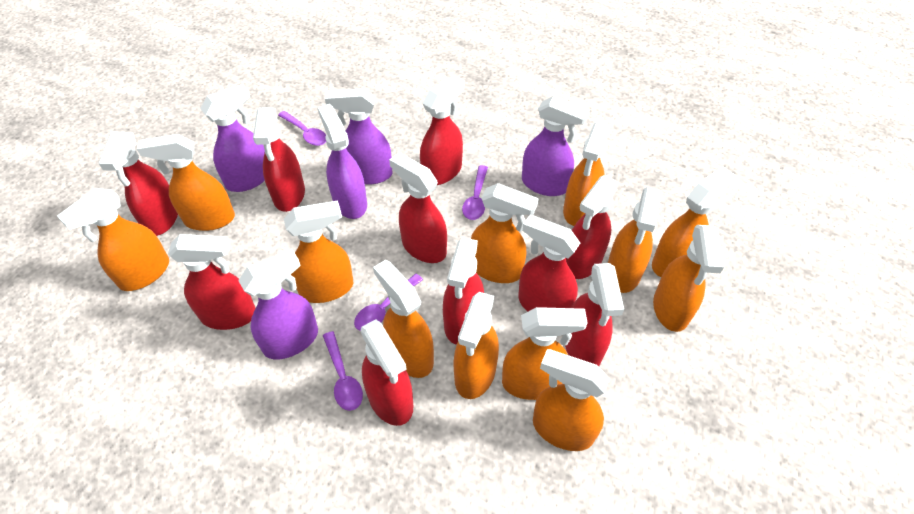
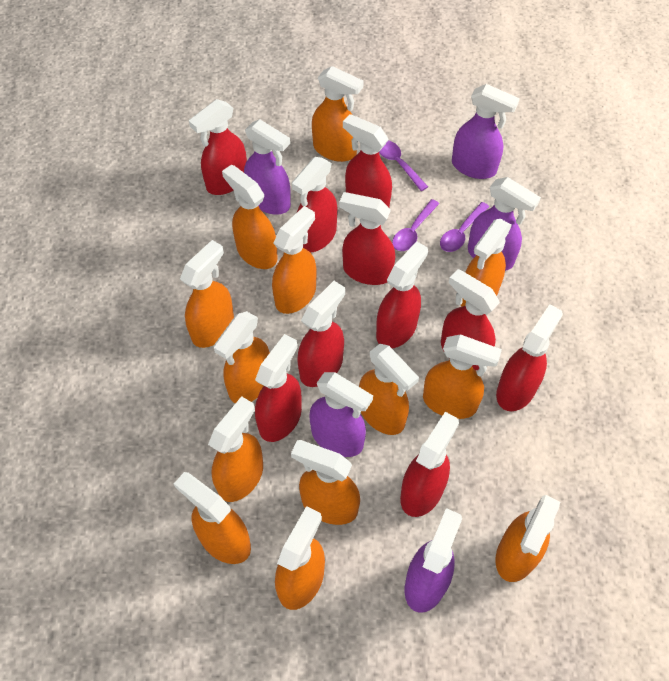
orange spray bottle: 12 -> 13
purple spoon: 4 -> 3

